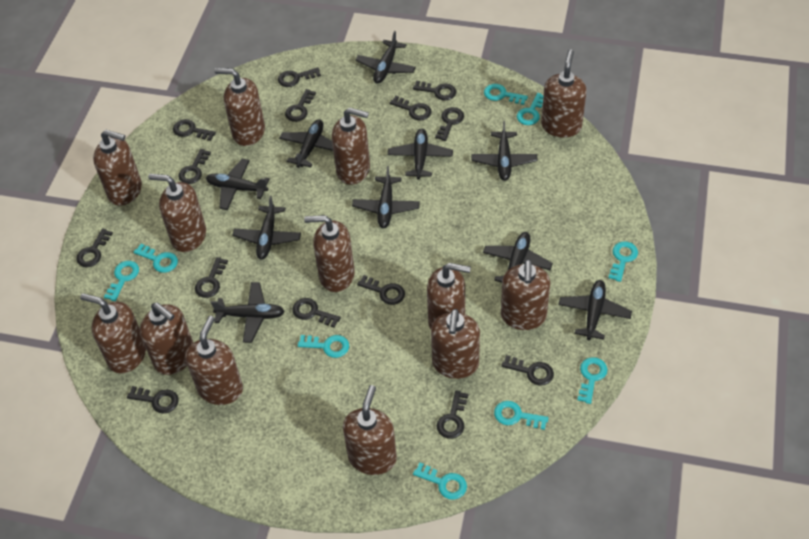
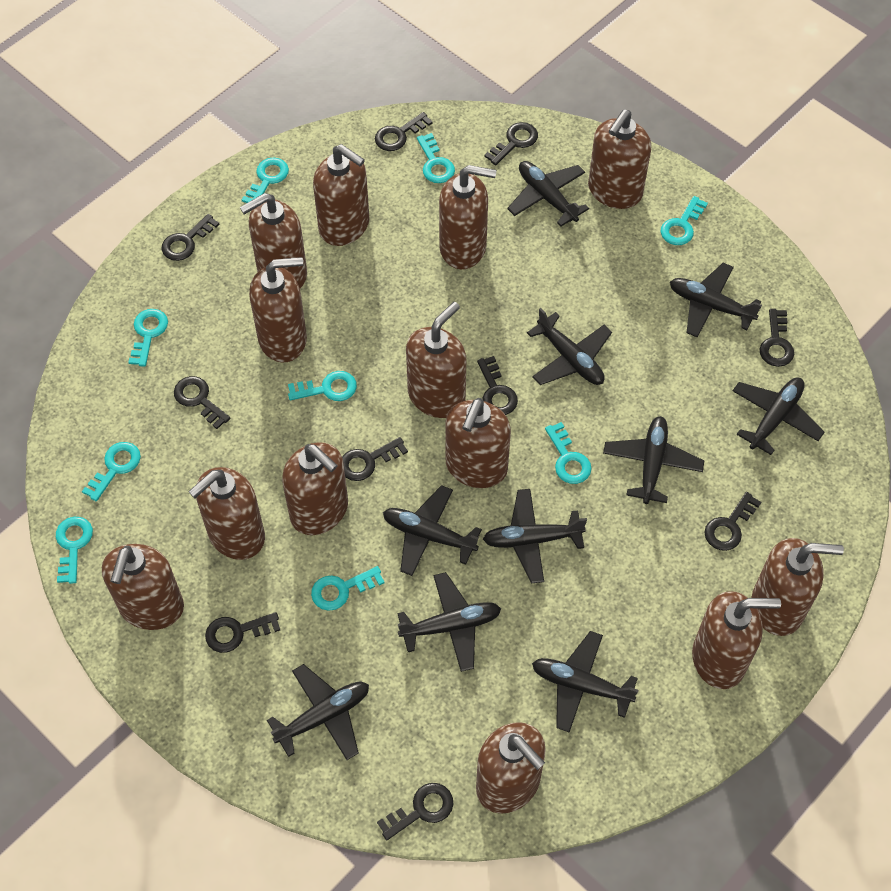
black key: 14 -> 10

